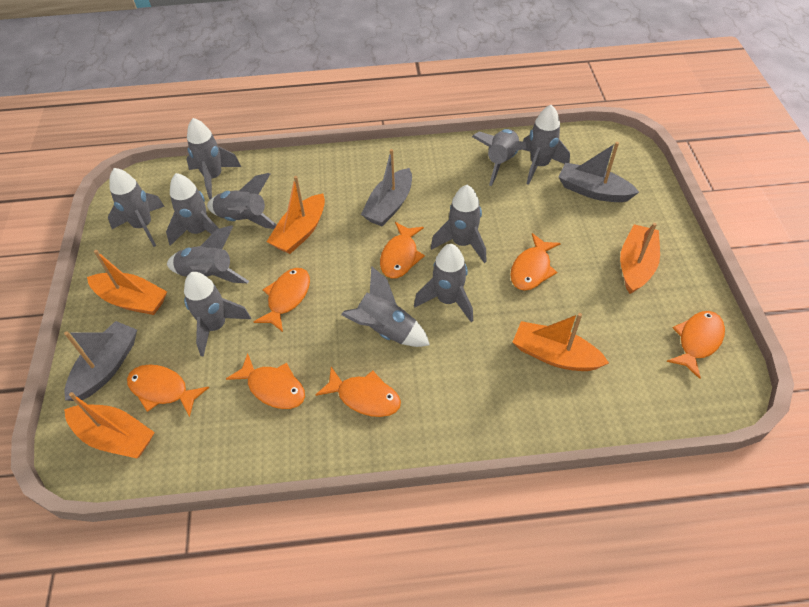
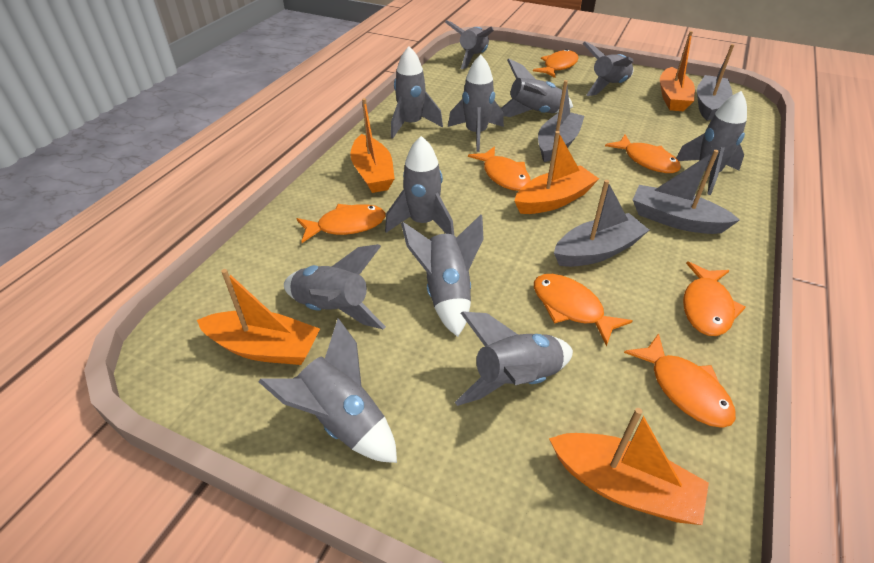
grey boat: 3 -> 4

